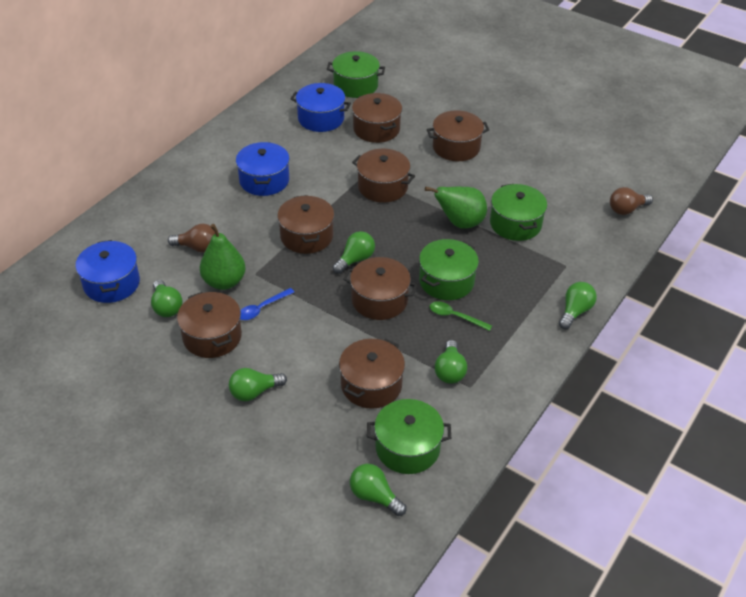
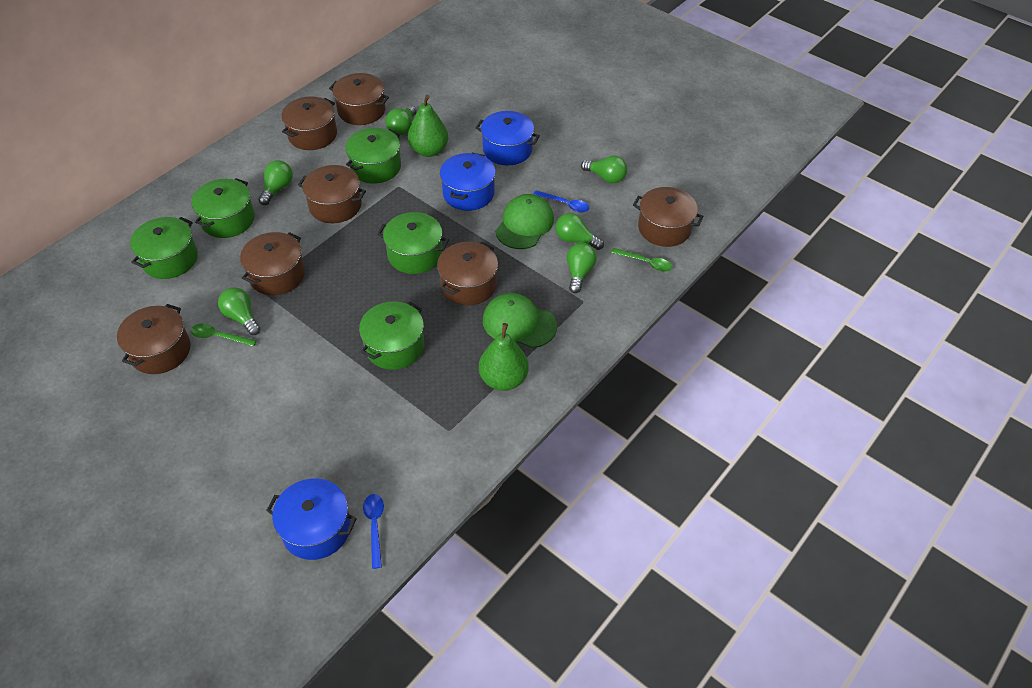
blue spoon: 1 -> 2
brown light bulb: 2 -> 0
green cap: 0 -> 2
green pot: 4 -> 5
green spoon: 1 -> 2

